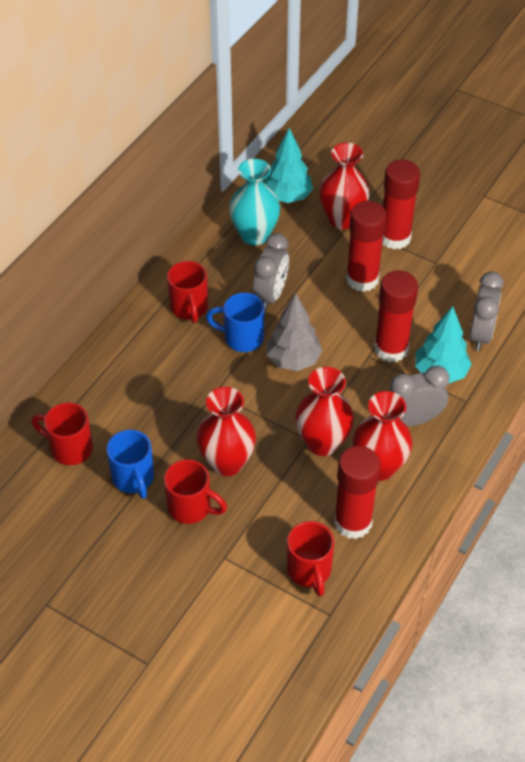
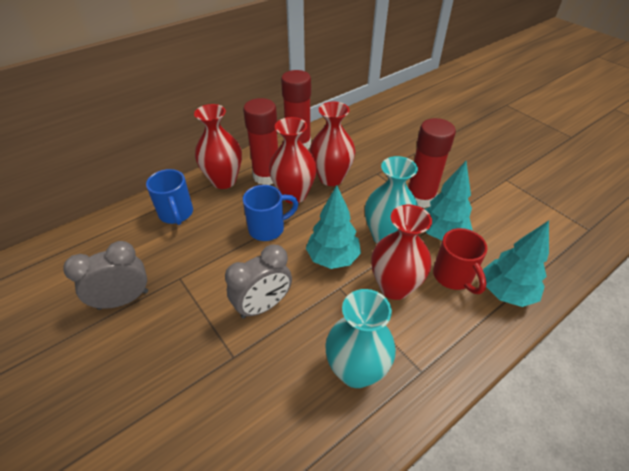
grey clock: 3 -> 2
grey tree: 1 -> 0
red glue stick: 4 -> 3
red mug: 4 -> 1
turquoise tree: 2 -> 3
turquoise vase: 1 -> 2

